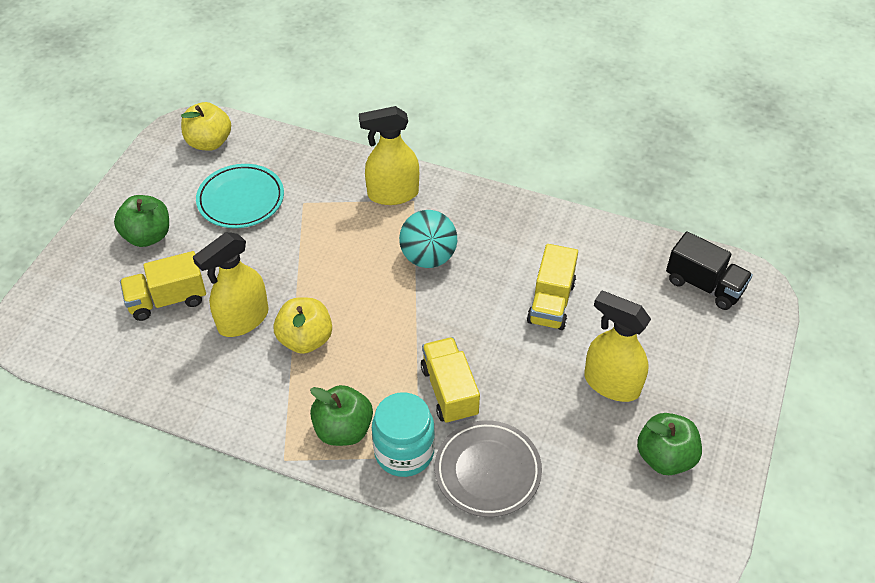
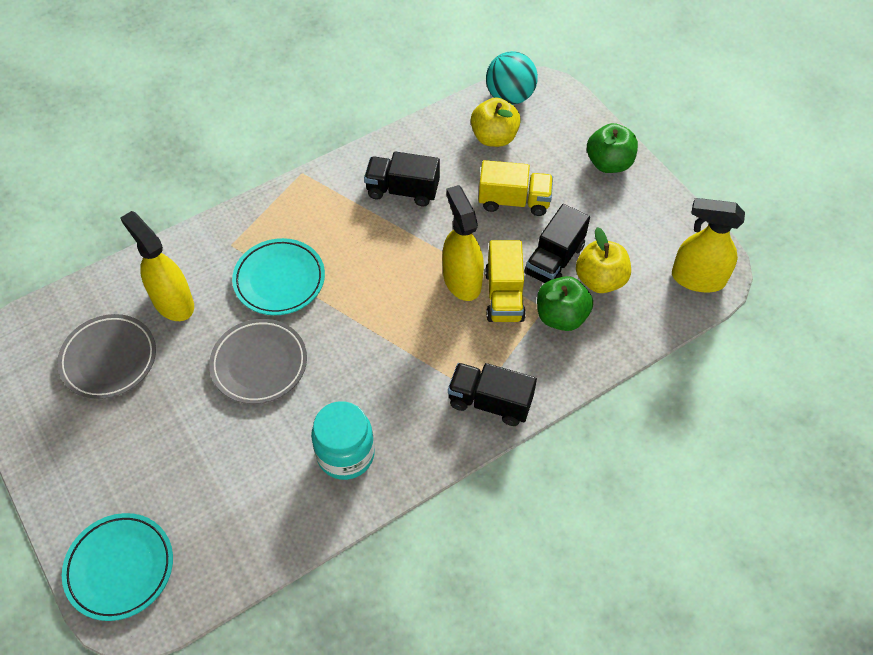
black truck: 1 -> 3
green apple: 3 -> 2
grey plate: 1 -> 2
turquoise plate: 1 -> 2
yellow truck: 3 -> 2

